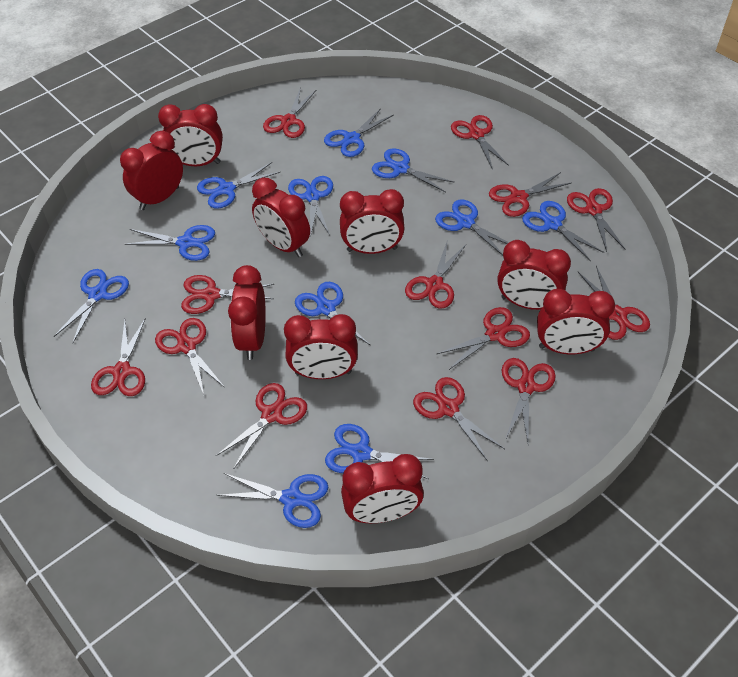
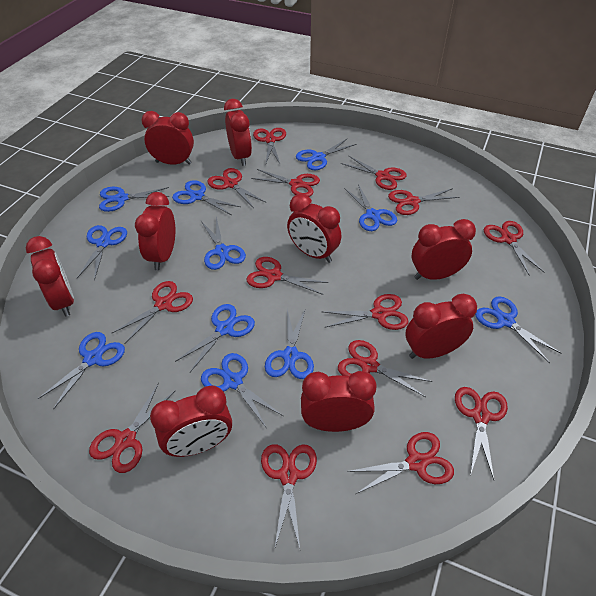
red scissors: 13 -> 14

